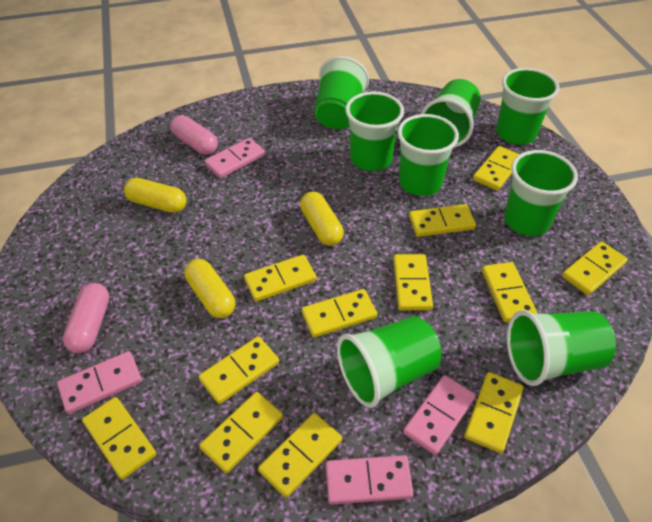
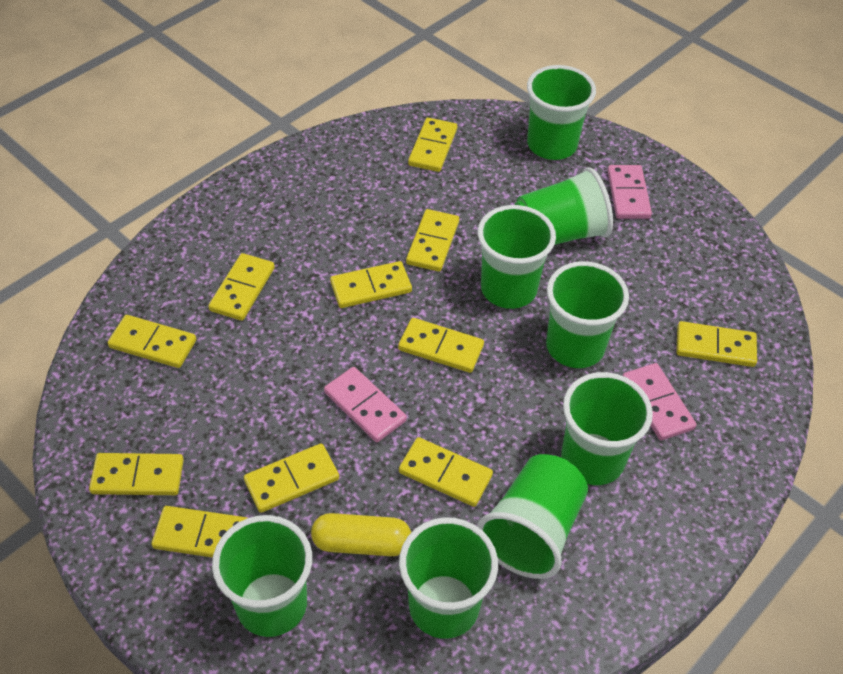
pink capsule: 2 -> 0
pink domino: 4 -> 3
yellow capsule: 3 -> 1
yellow domino: 12 -> 11

